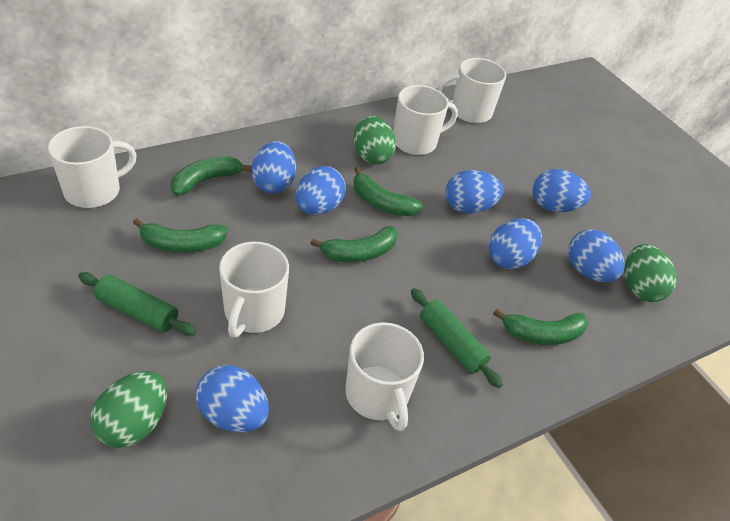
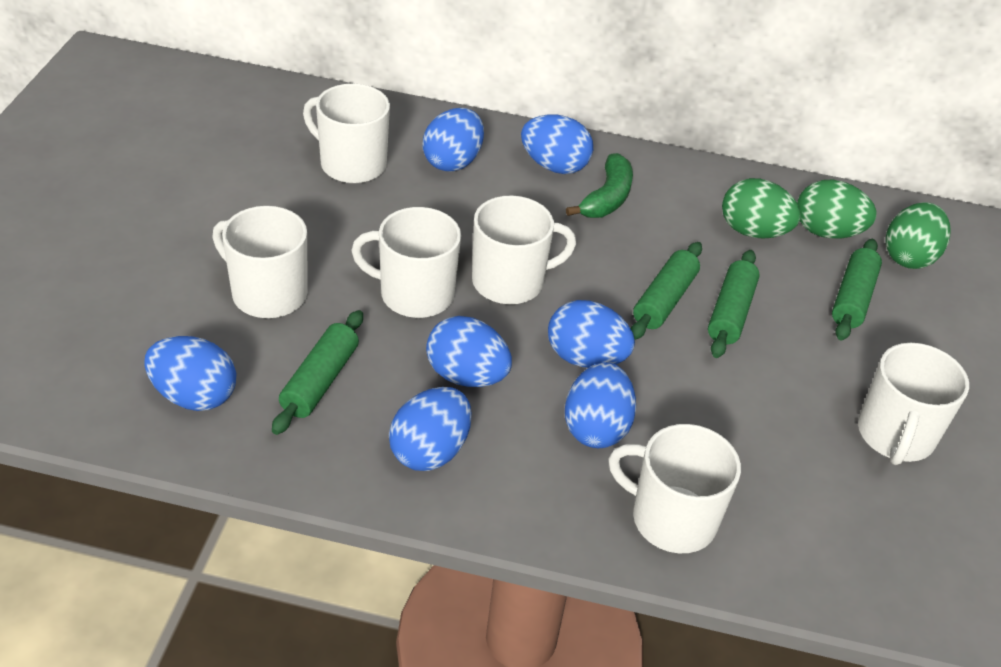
green banana: 5 -> 1
green rolling pin: 2 -> 4
white mug: 5 -> 6

